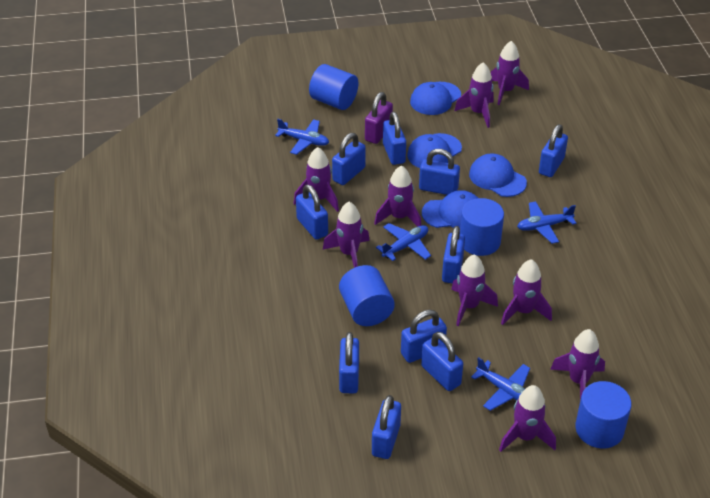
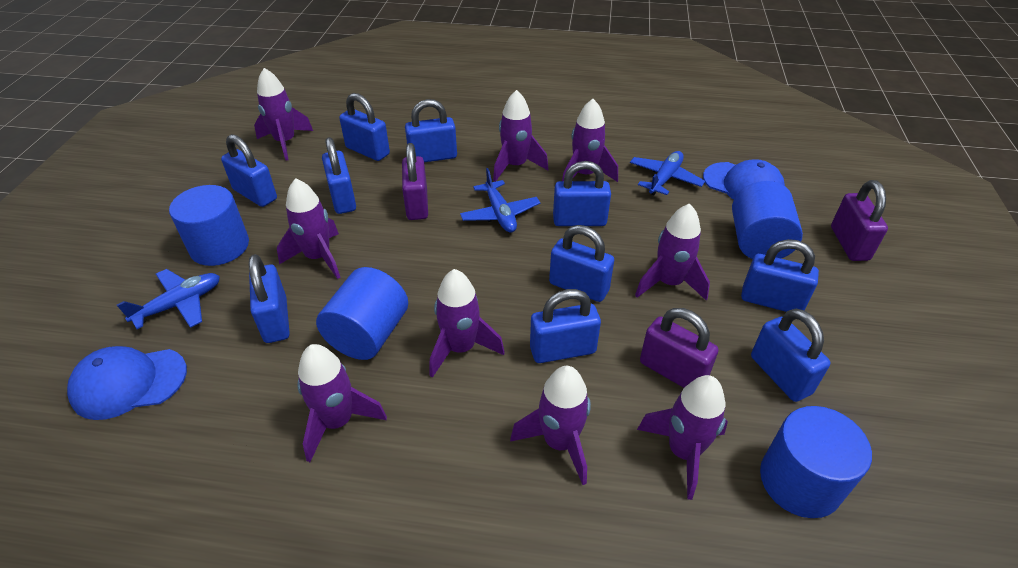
blue cap: 4 -> 2
blue plane: 4 -> 3
purple padlock: 1 -> 3

